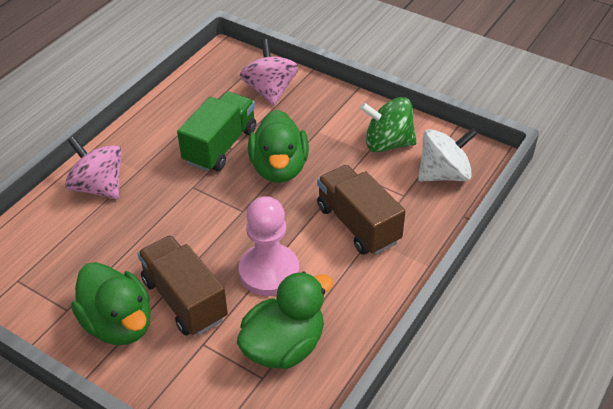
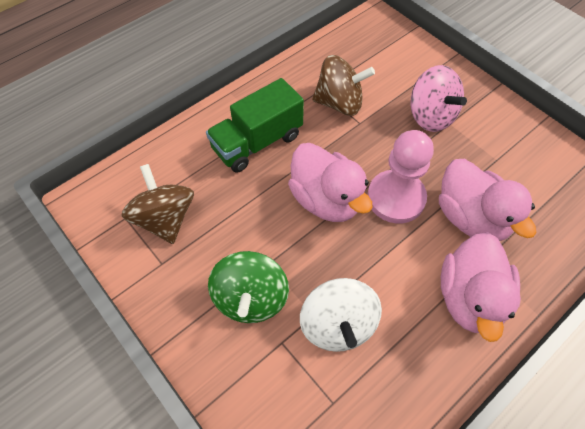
brown spinning top: 0 -> 2
brown truck: 2 -> 0
green duck: 3 -> 0
pink duck: 0 -> 3
pink spinning top: 2 -> 1

